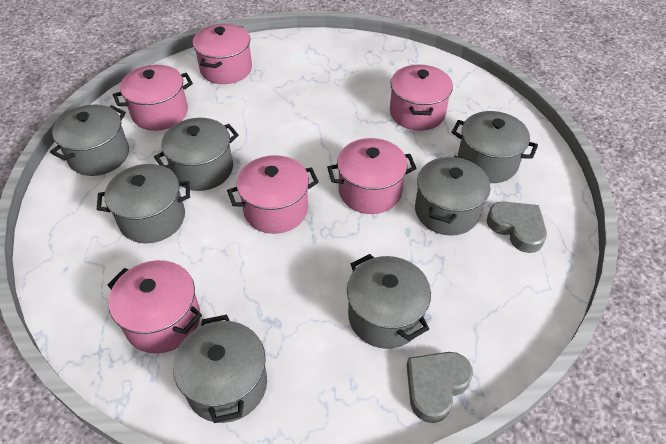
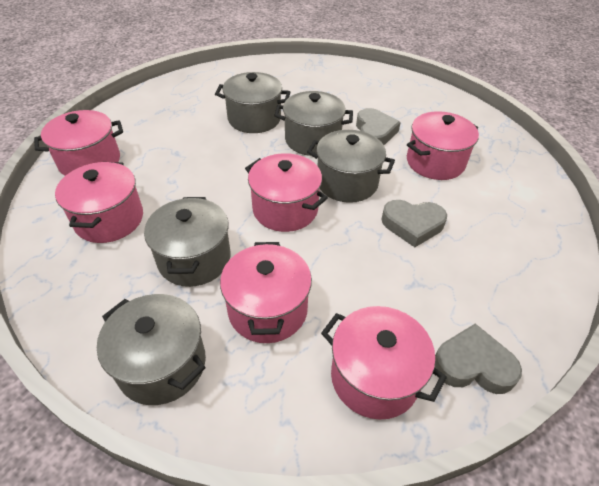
grey heart: 2 -> 3
grey pot: 7 -> 5

